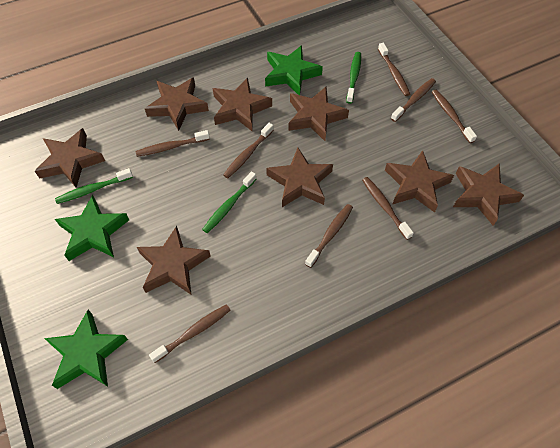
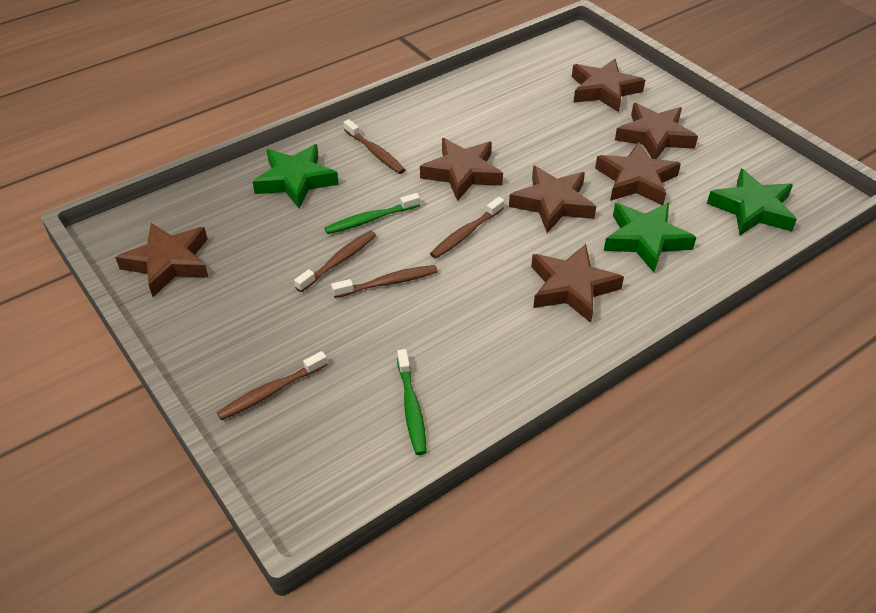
brown star: 8 -> 7
brown toothbrush: 8 -> 5
green toothbrush: 3 -> 2

